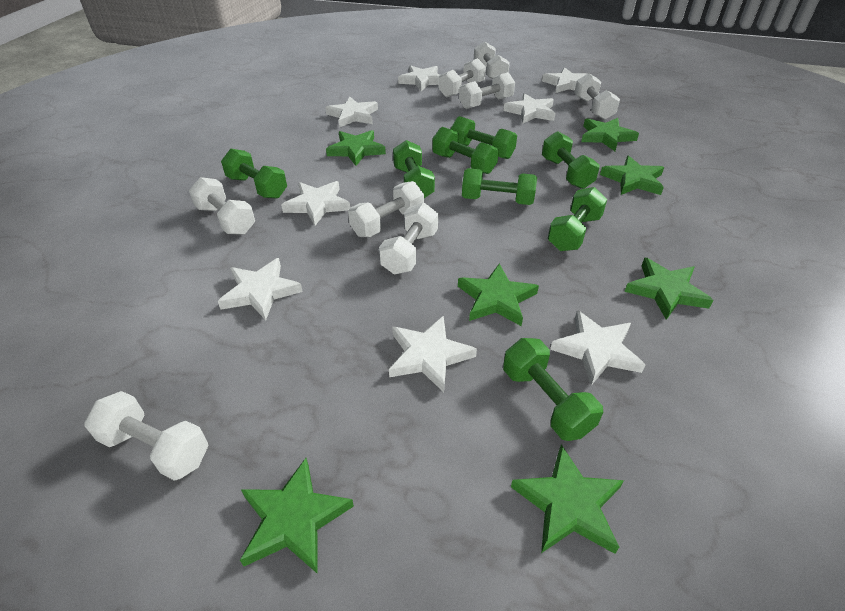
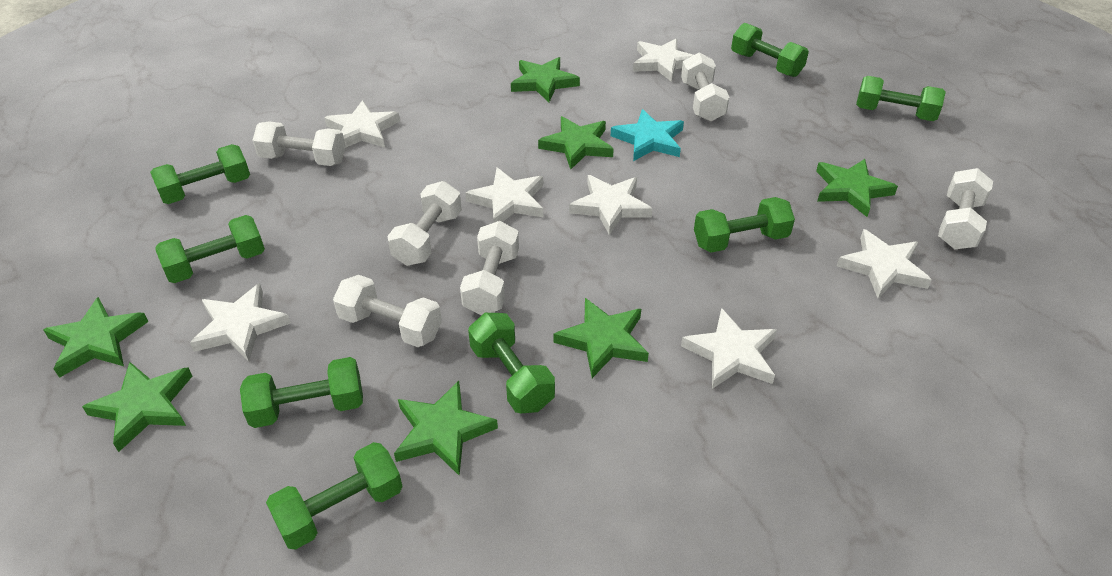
turquoise star: 0 -> 1
white dumbbell: 8 -> 6
white star: 8 -> 7

